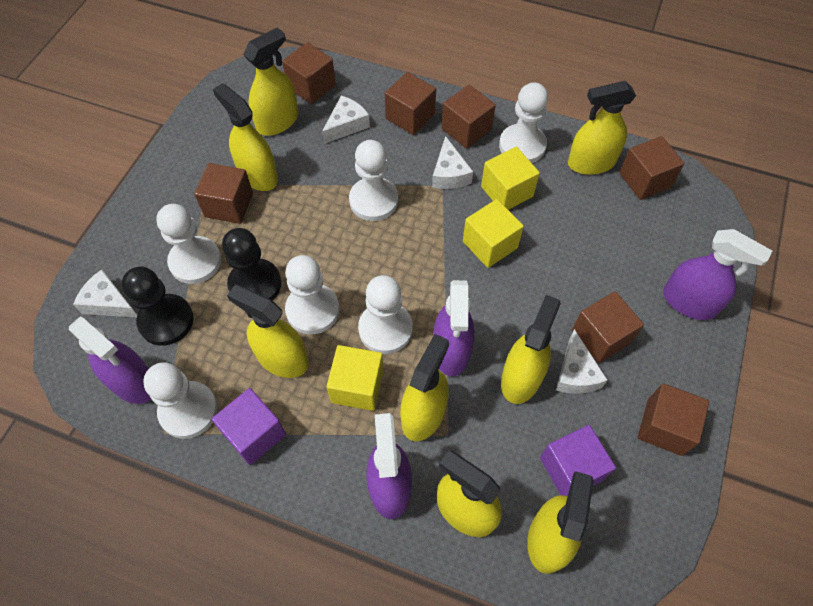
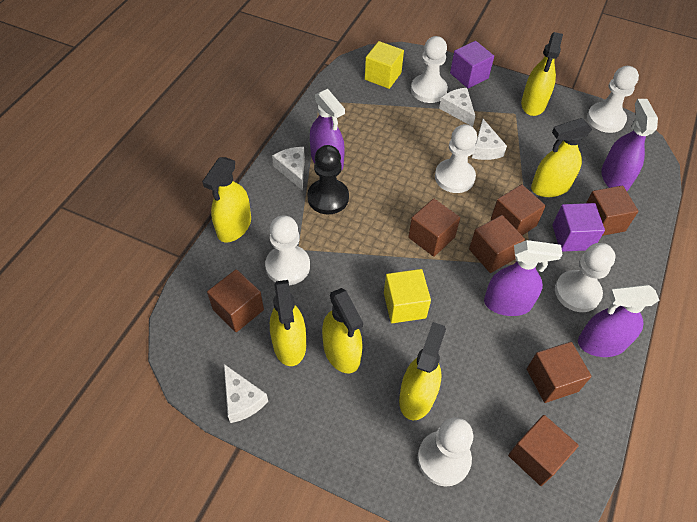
black pawn: 2 -> 1
yellow cube: 3 -> 2
yellow spray bottle: 8 -> 6

